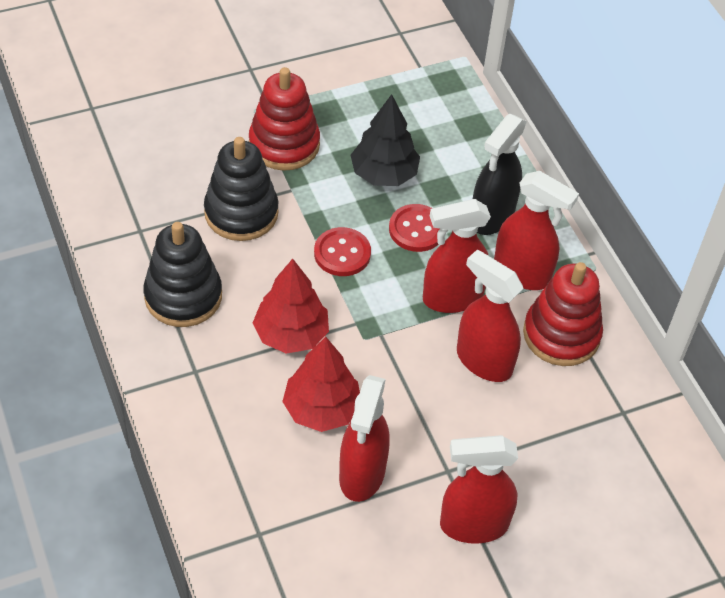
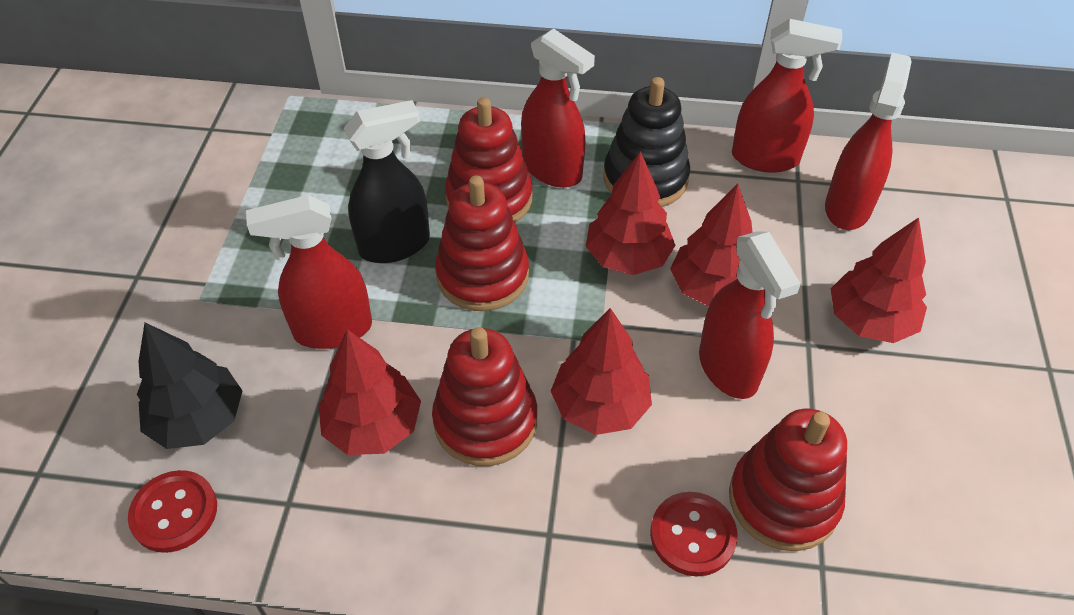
black stacking toy: 2 -> 1
red stacking toy: 2 -> 4
red tree: 2 -> 5

